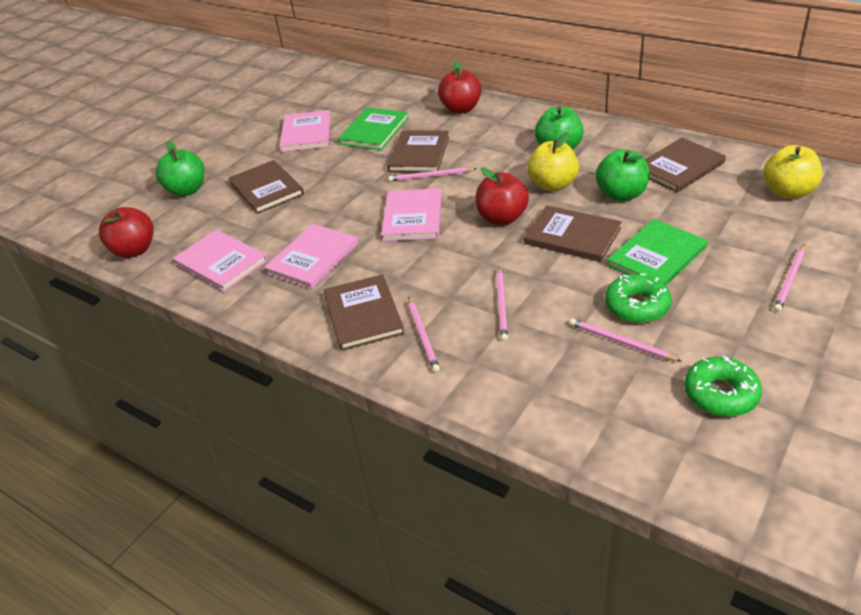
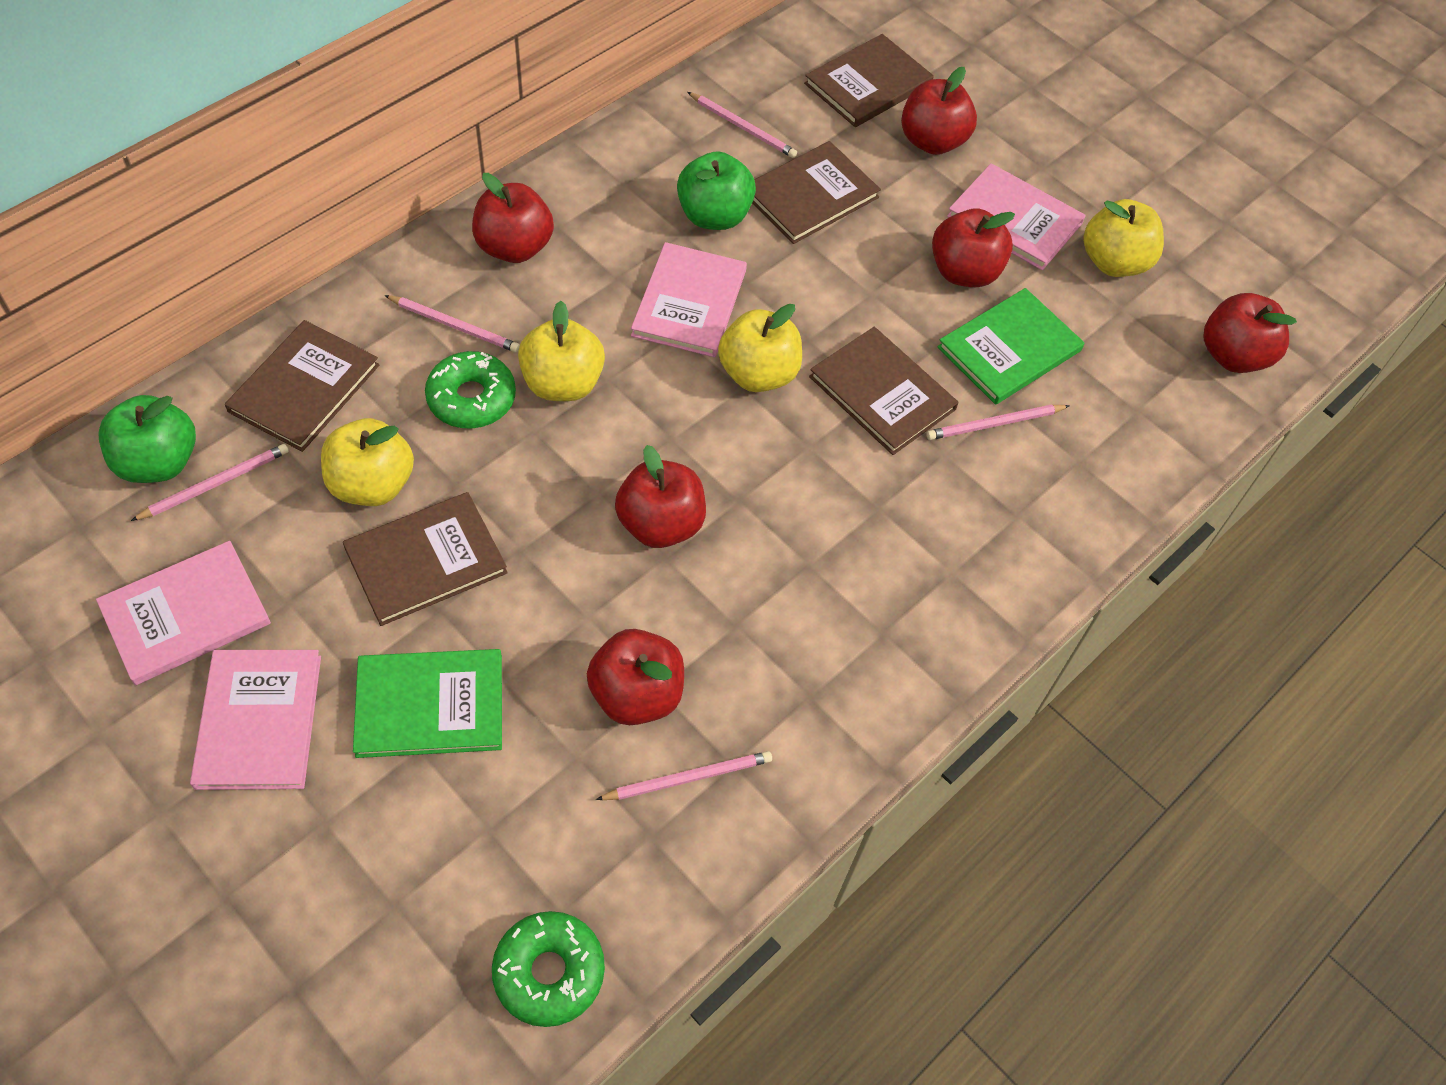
green apple: 3 -> 2
red apple: 3 -> 6
yellow apple: 2 -> 4

